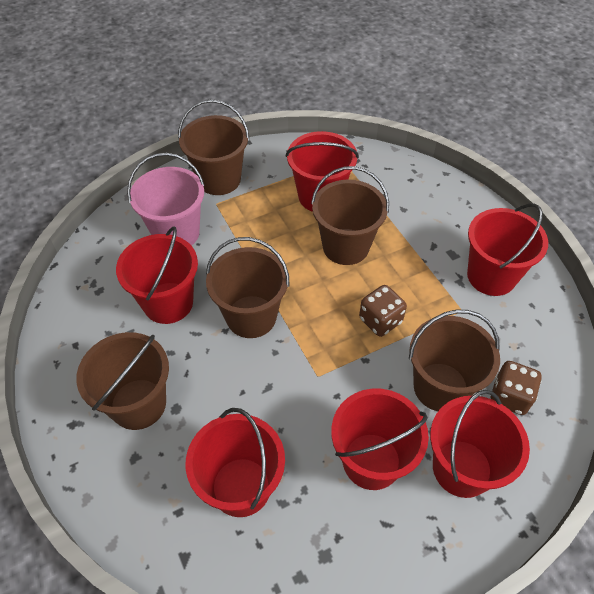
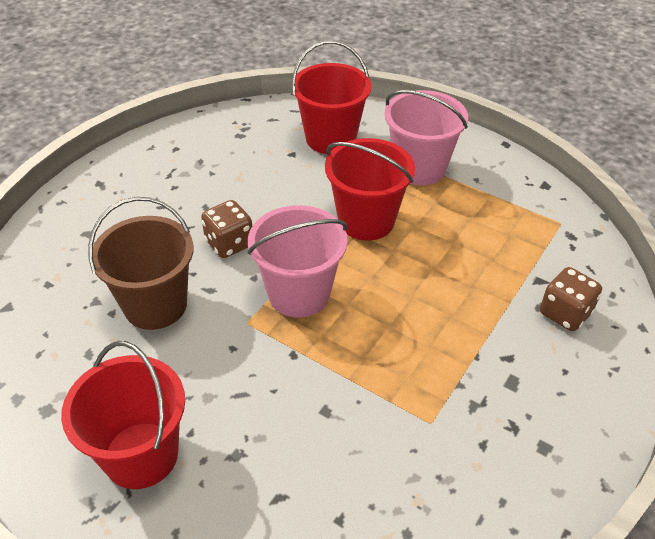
brown bucket: 5 -> 1
pink bucket: 1 -> 2
red bucket: 6 -> 3

